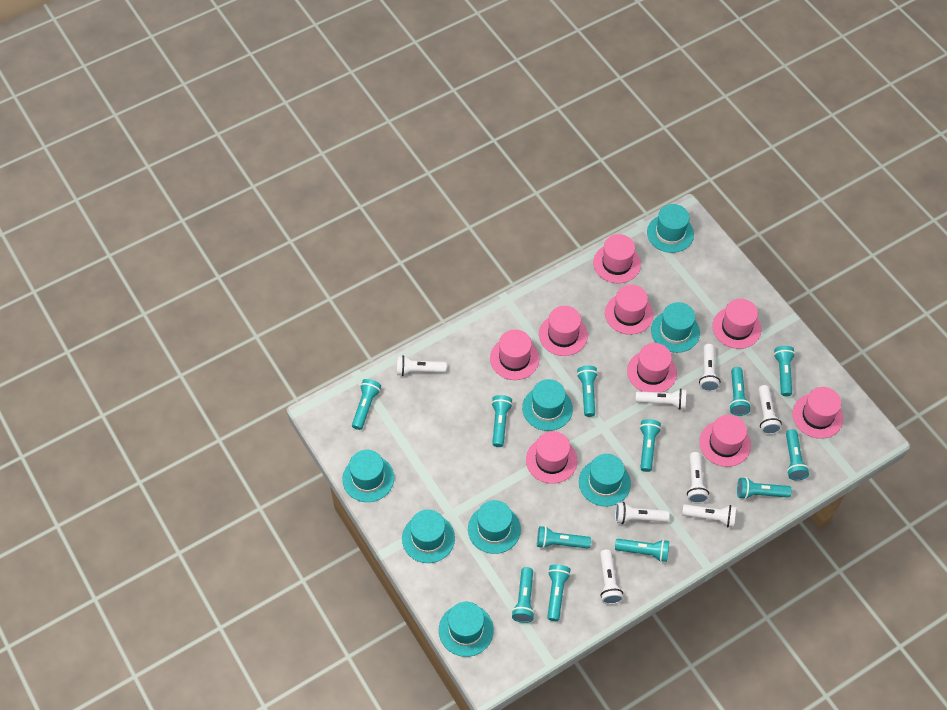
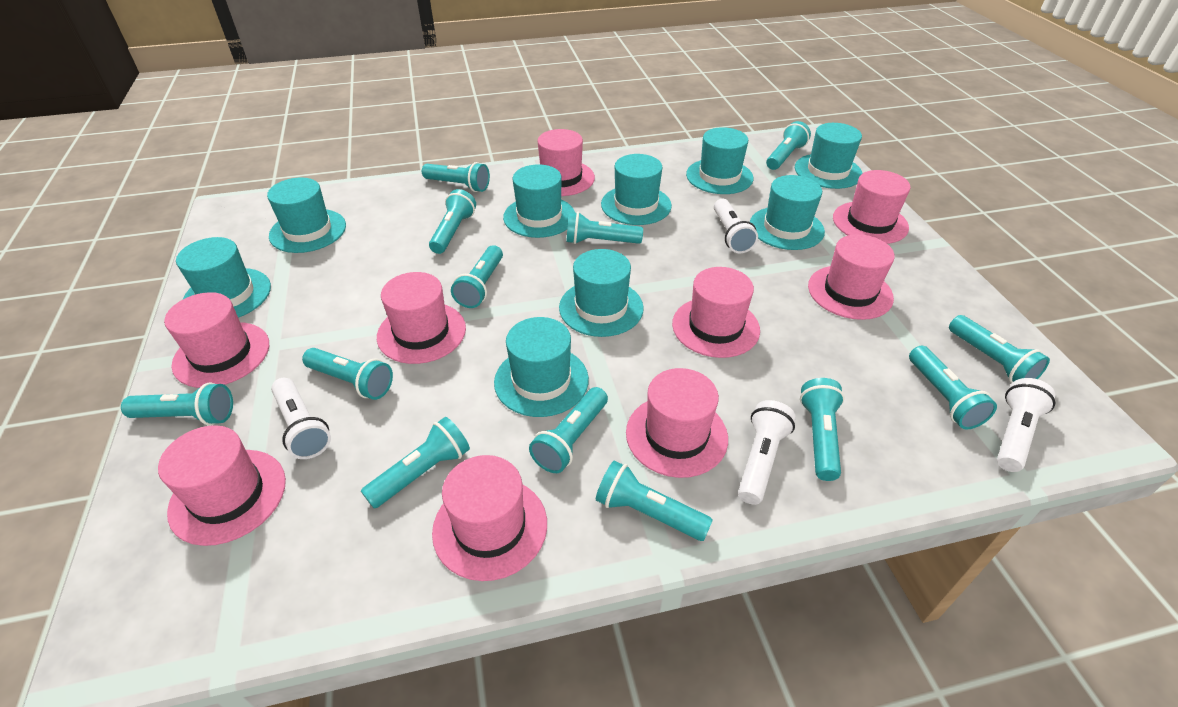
turquoise flashlight: 12 -> 13
turquoise hat: 8 -> 9
white flashlight: 8 -> 4

